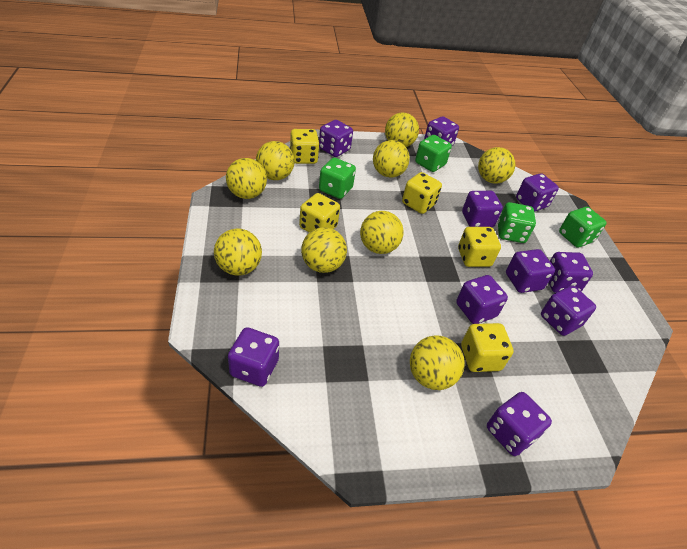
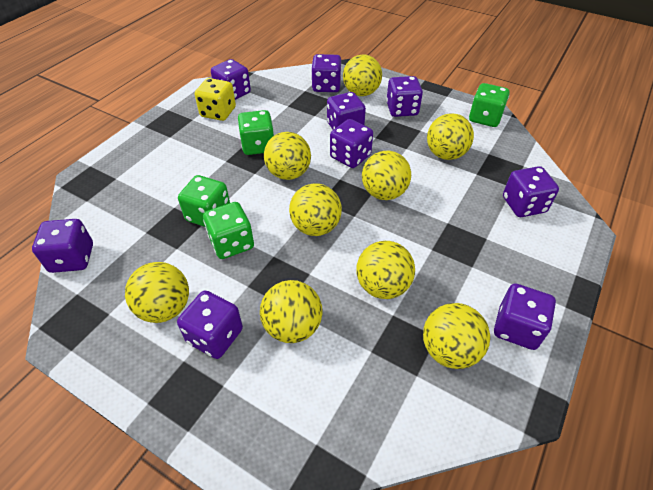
purple dice: 10 -> 9
yellow dice: 5 -> 1

